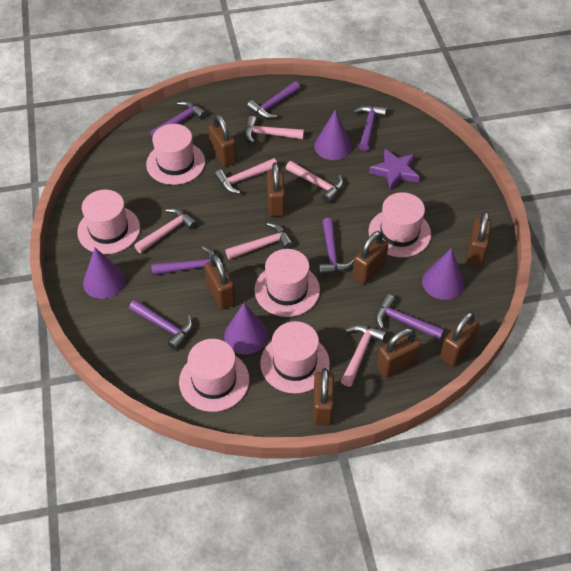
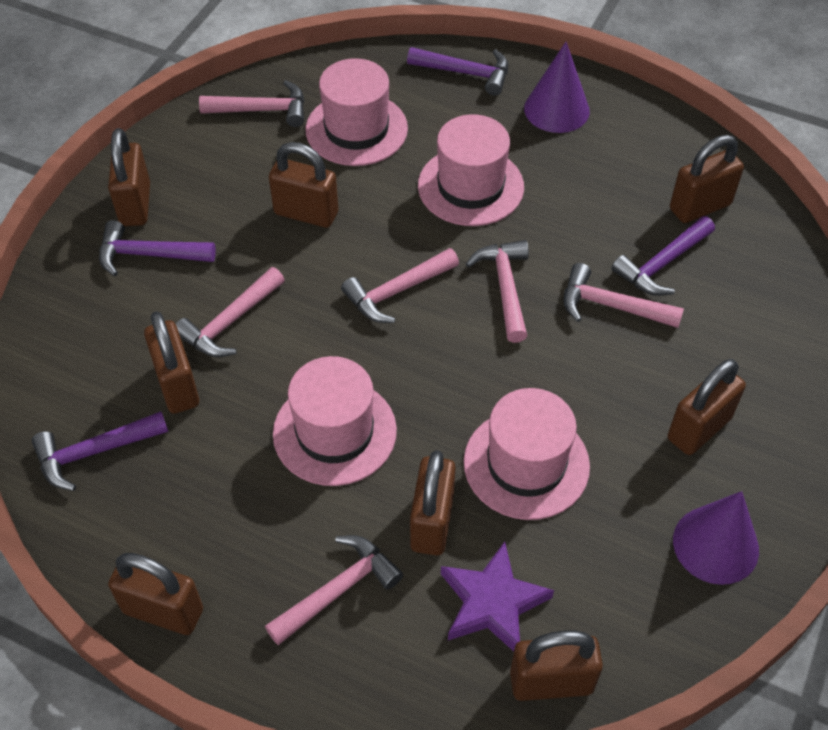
pink hat: 6 -> 4
purple cone: 4 -> 2
purple hammer: 7 -> 4

